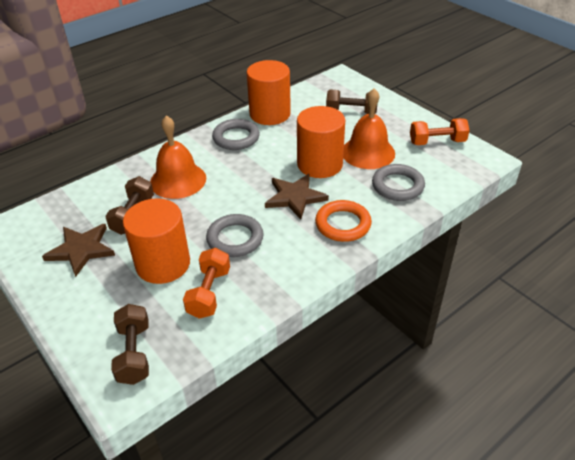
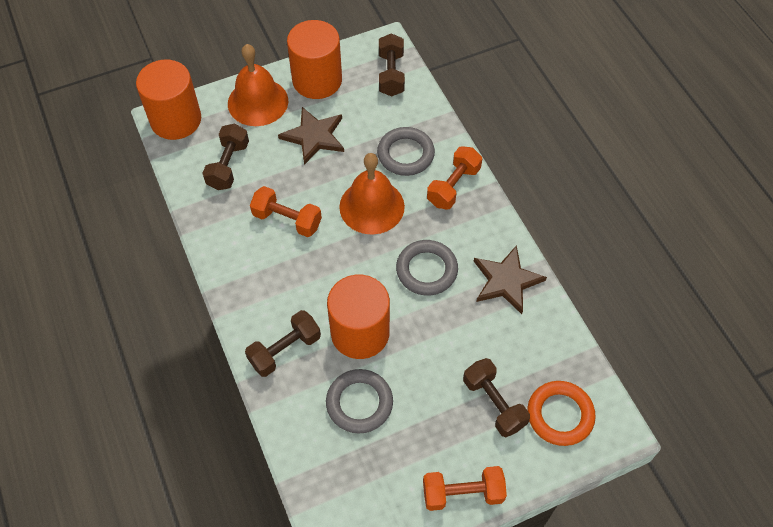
brown dumbbell: 3 -> 4
orange dumbbell: 2 -> 3

